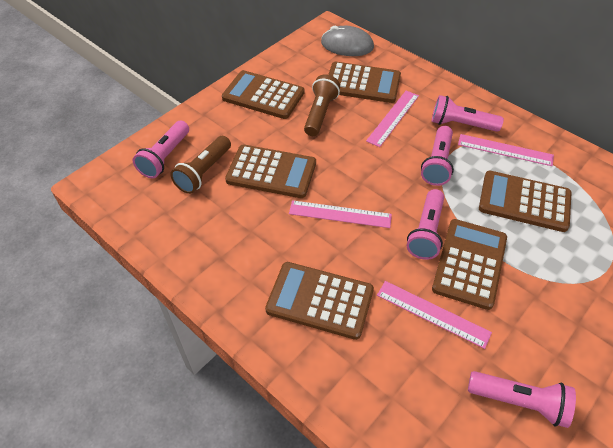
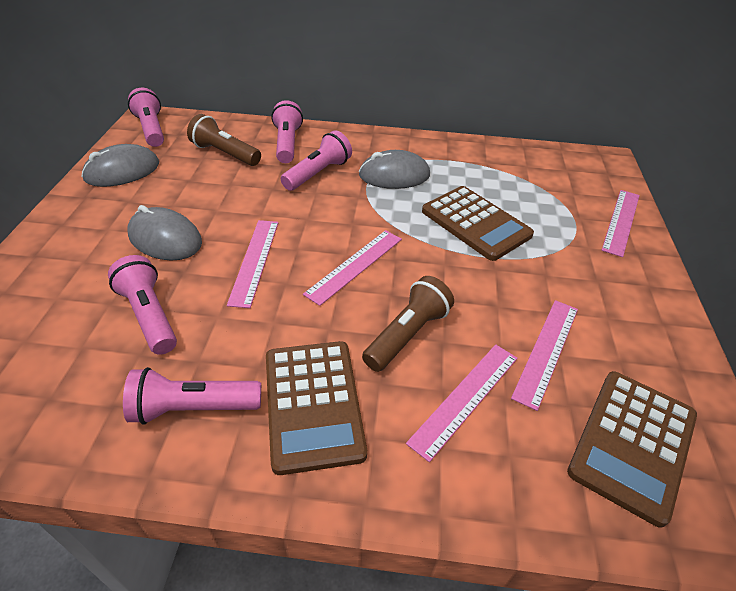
brown calculator: 6 -> 3
grey mouse: 1 -> 3
pink ruler: 4 -> 5

